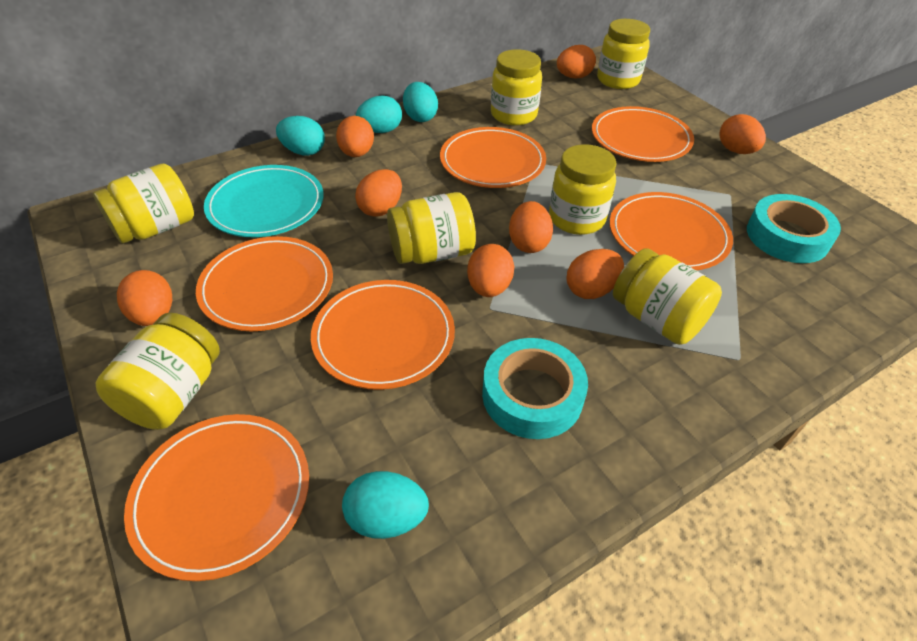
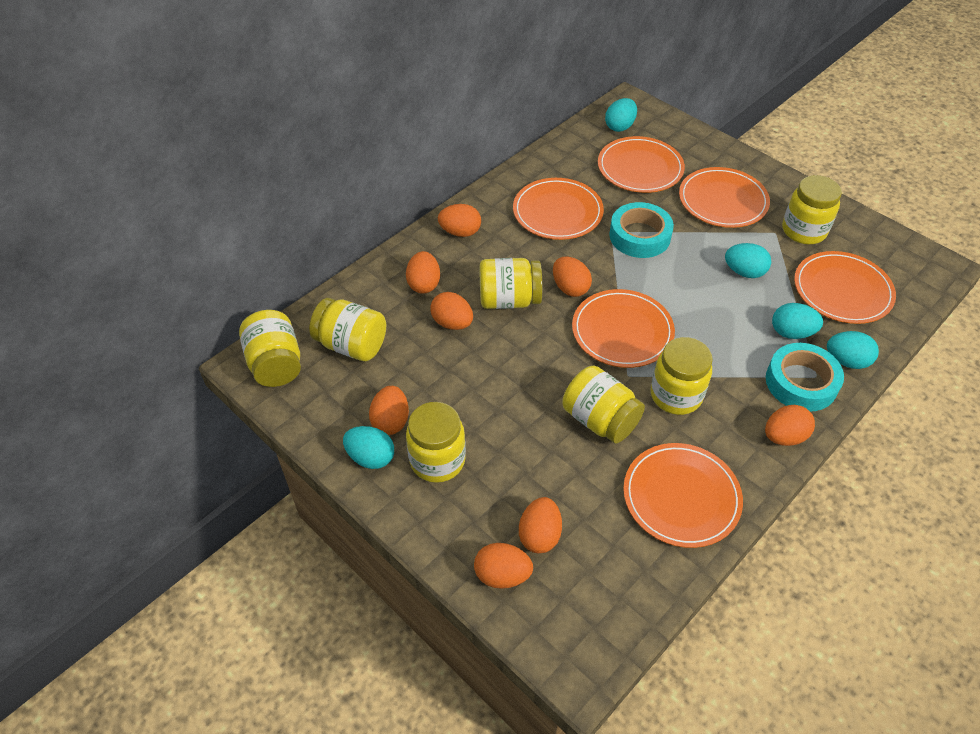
turquoise egg: 4 -> 5
turquoise plate: 1 -> 0

